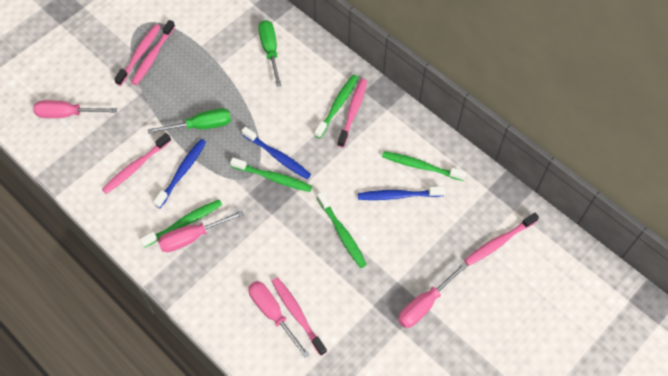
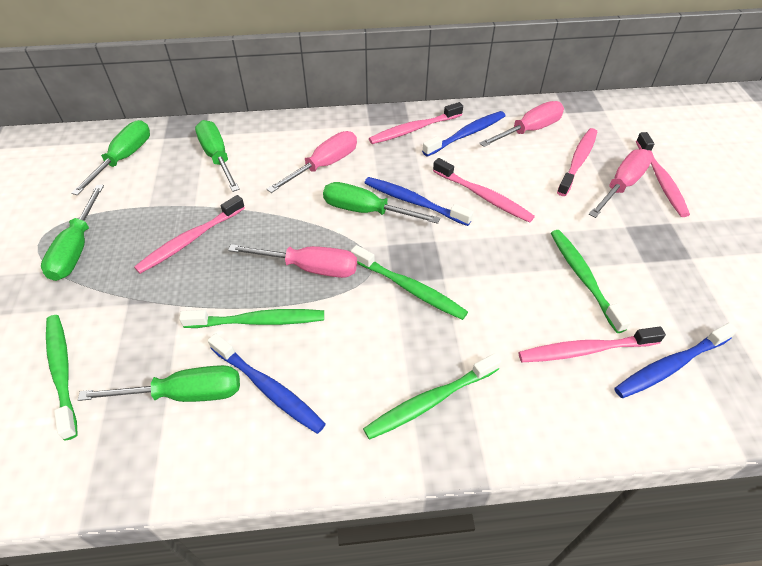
blue toothbrush: 3 -> 4
green screwdriver: 2 -> 5

